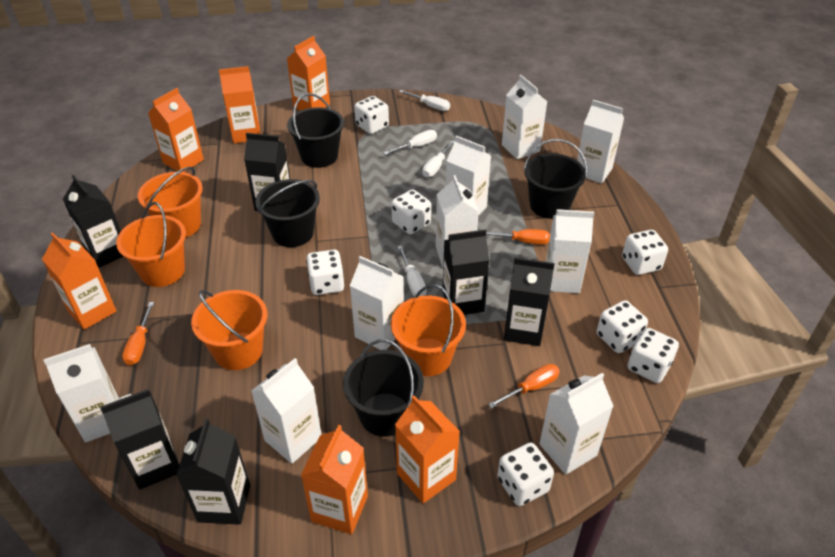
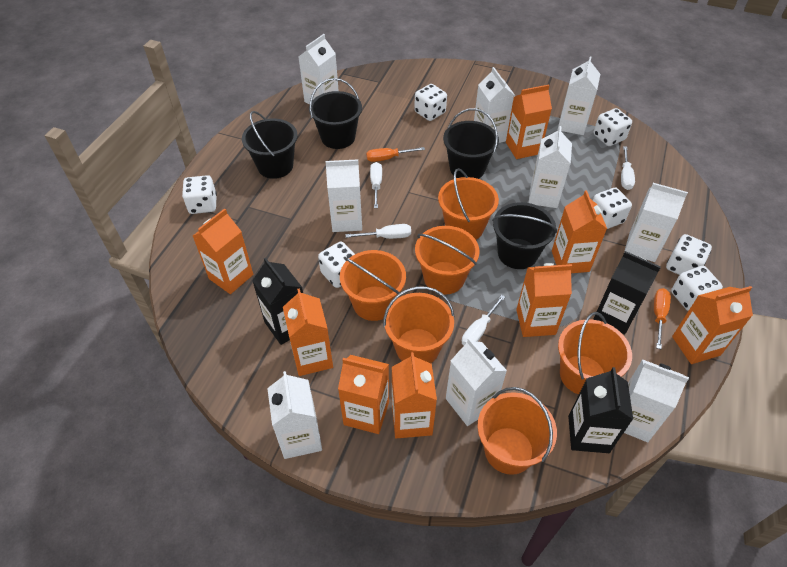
black carton: 6 -> 3
orange bucket: 4 -> 6
orange carton: 6 -> 8
orange screwdriver: 3 -> 2

